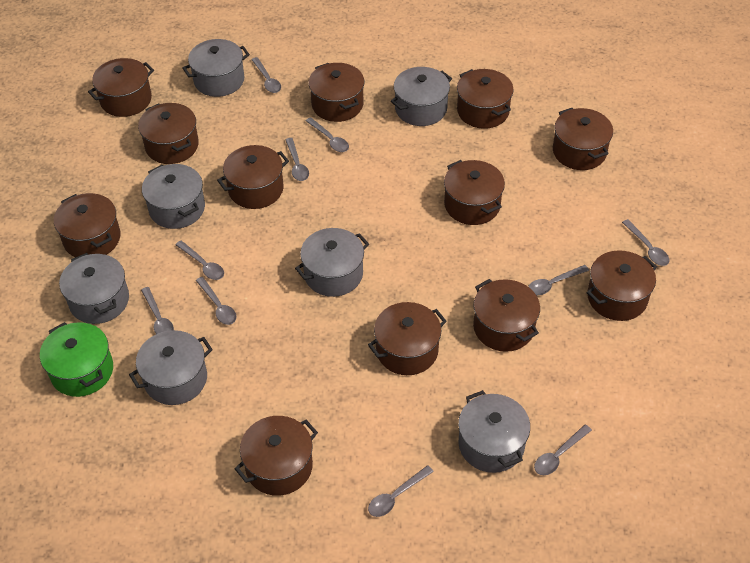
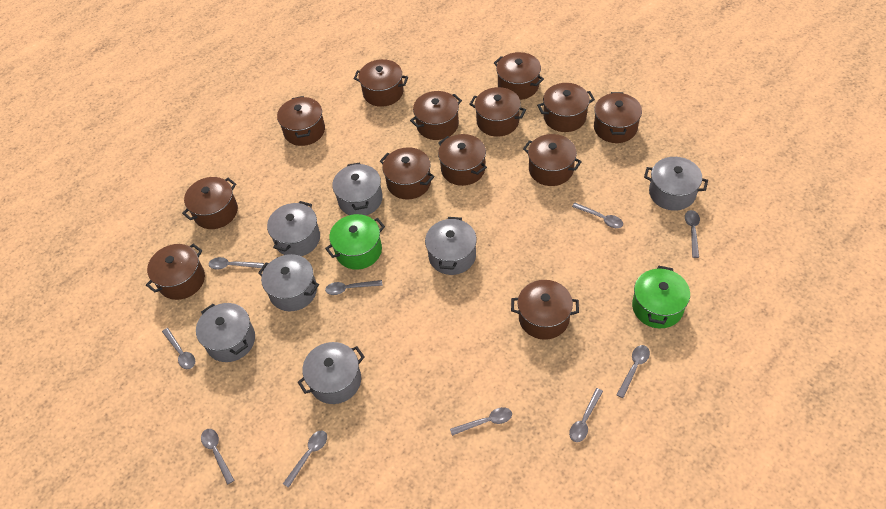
brown pot: 12 -> 13
green pot: 1 -> 2

